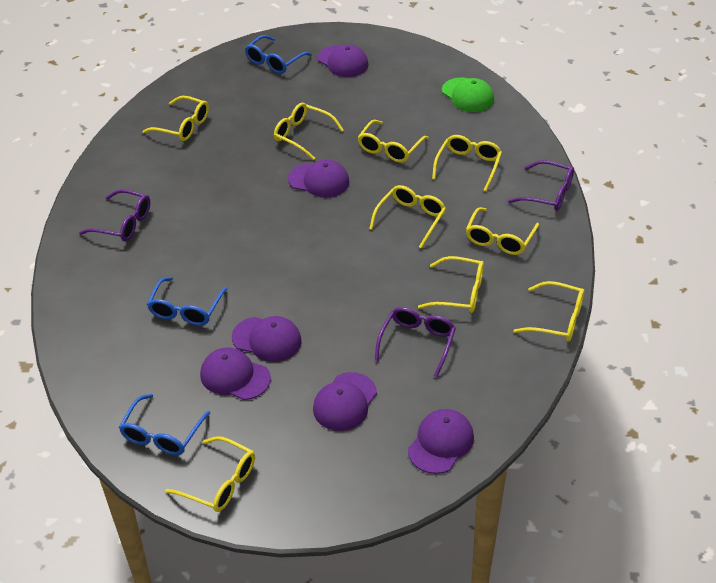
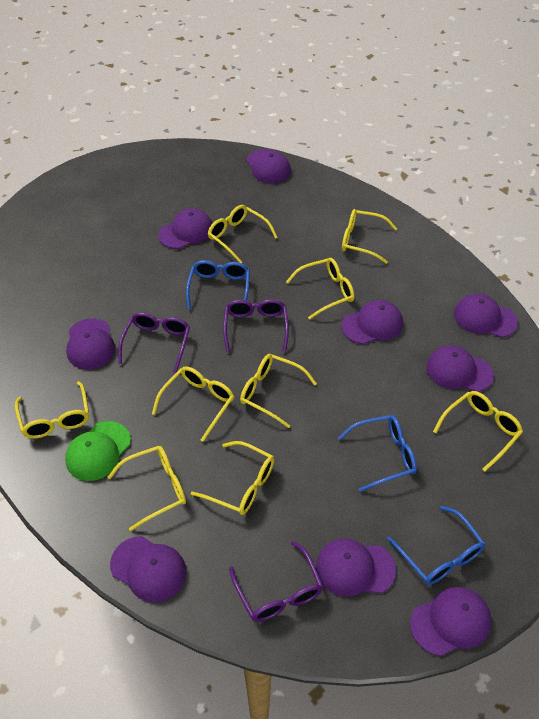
purple cap: 6 -> 9

